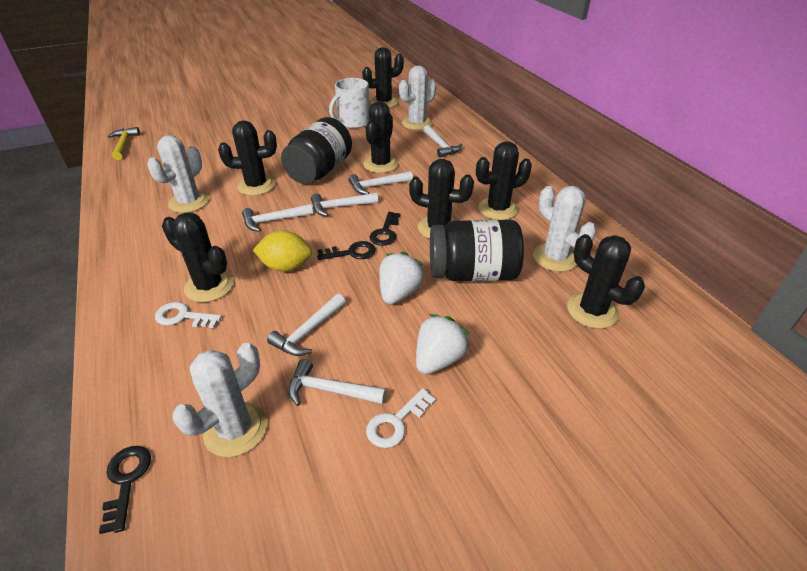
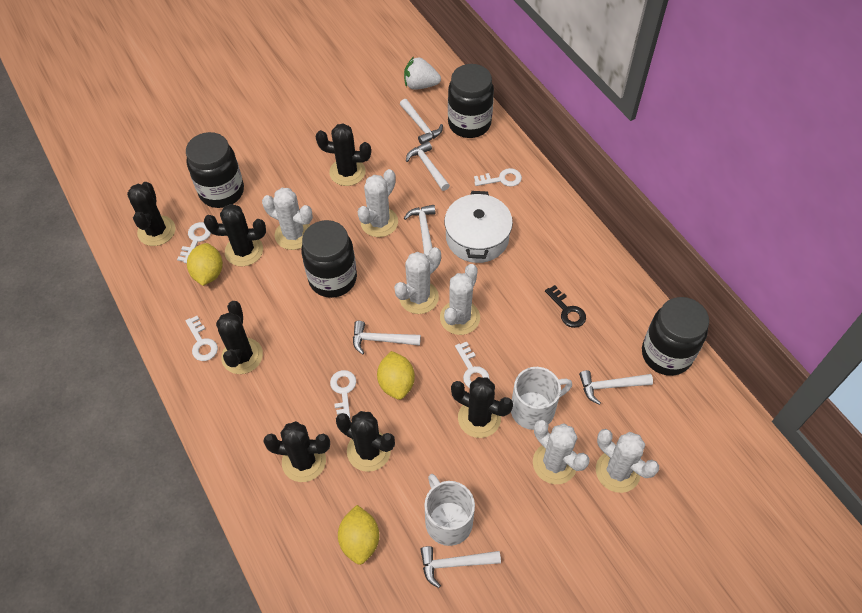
black jar: 2 -> 4
black key: 3 -> 1
white cactus: 4 -> 6
white key: 2 -> 5
white mug: 1 -> 2
white pot: 0 -> 1
white strawberry: 2 -> 1
yellow hammer: 1 -> 0
yellow lemon: 1 -> 3

